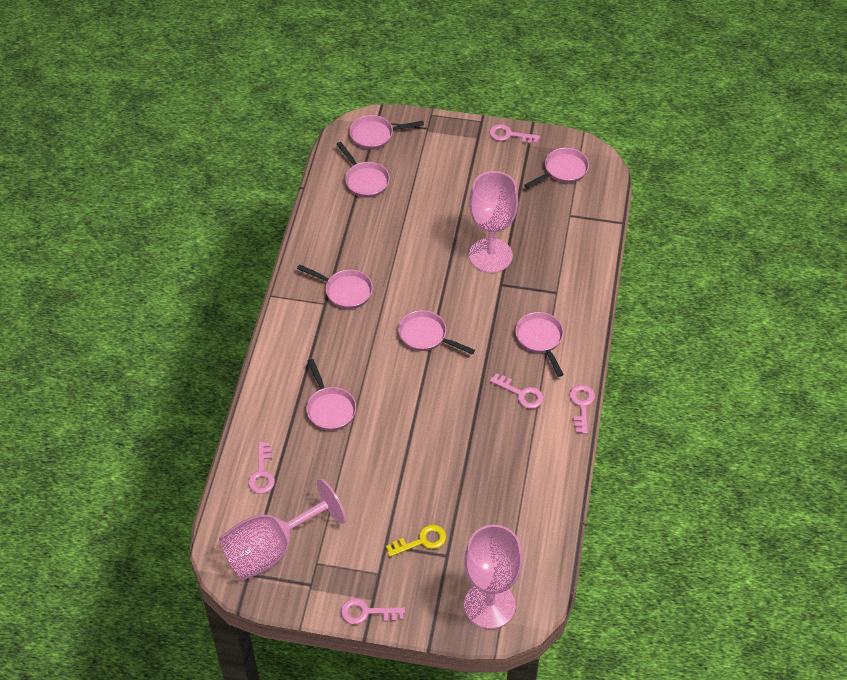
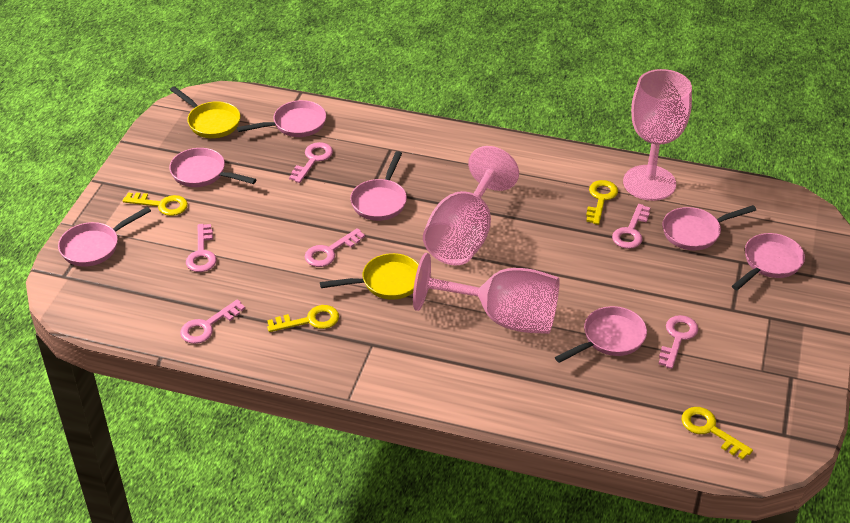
pink key: 5 -> 6
yellow key: 1 -> 4
yellow pan: 0 -> 2

